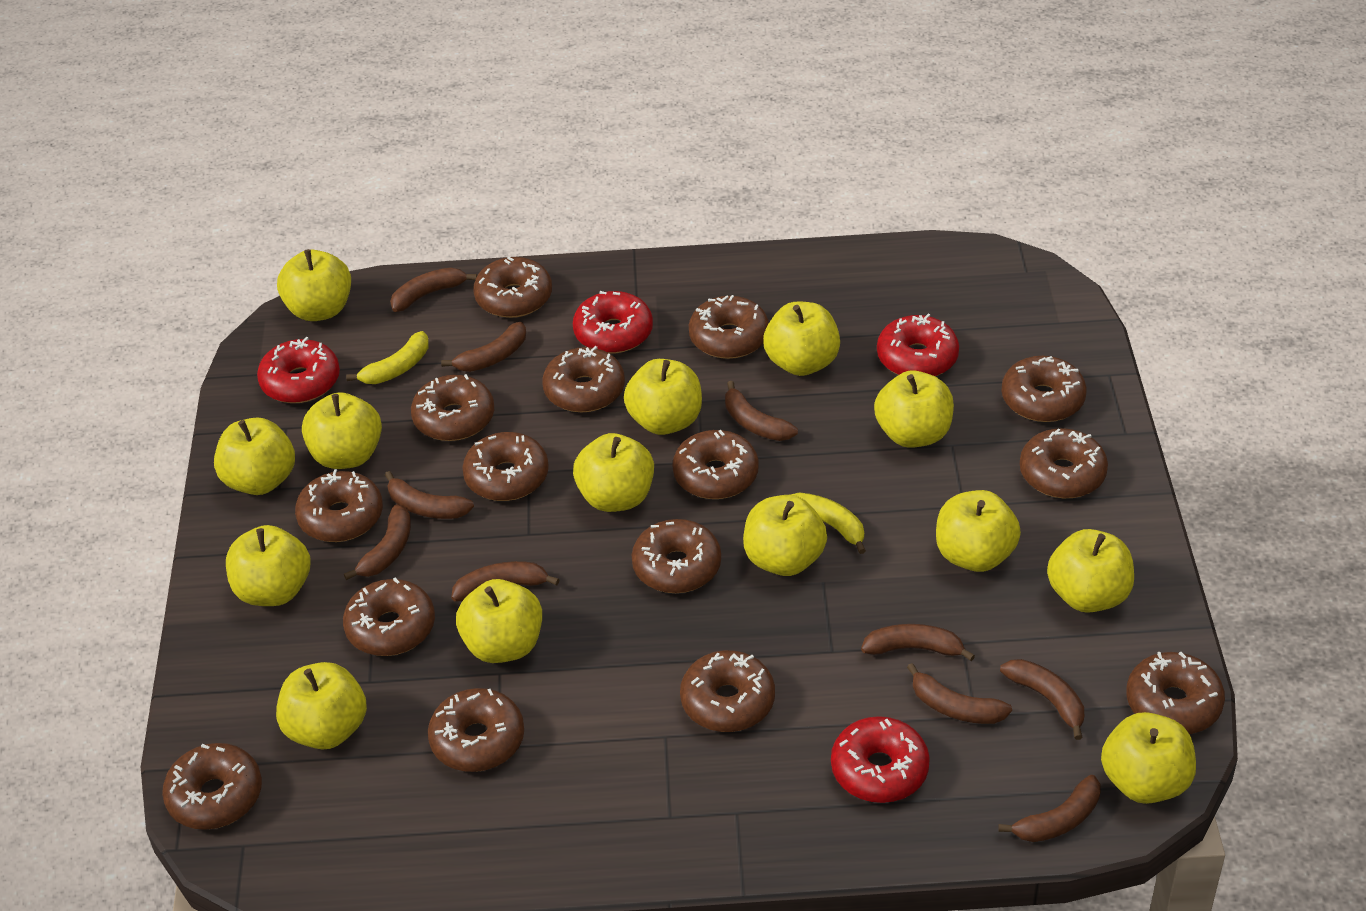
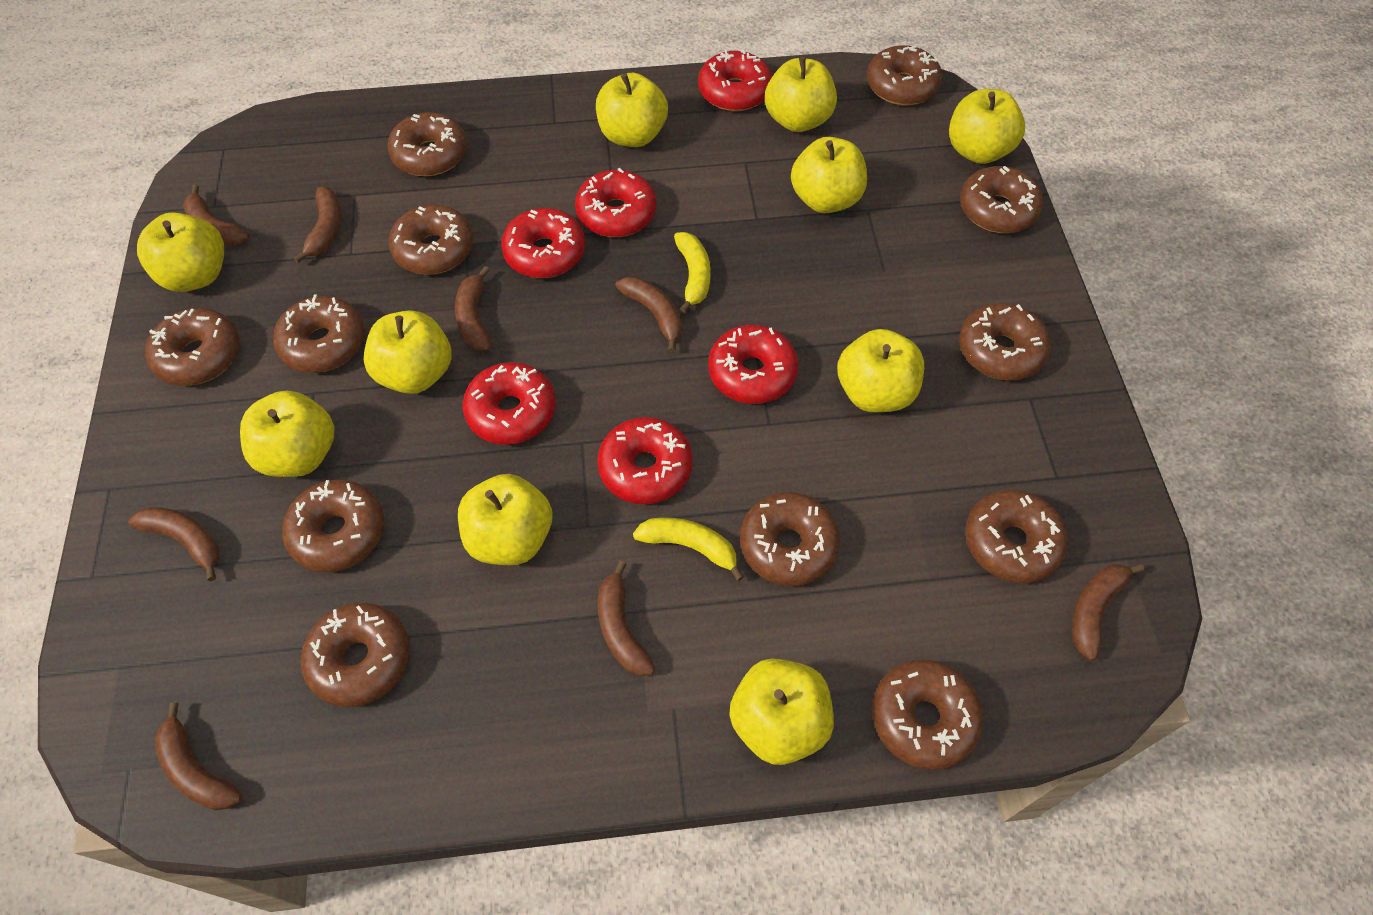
brown banana: 10 -> 8
brown donut: 15 -> 12
red donut: 4 -> 6
yellow apple: 14 -> 10

